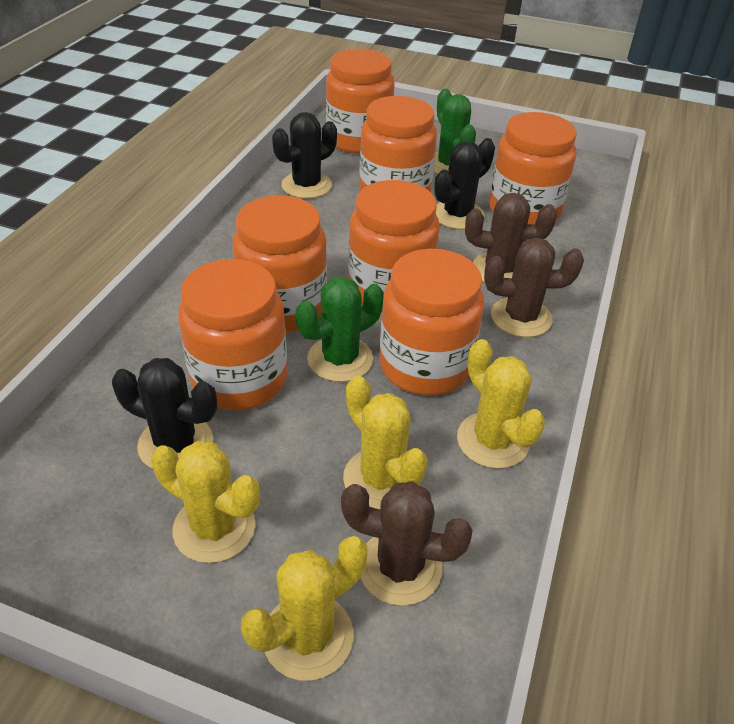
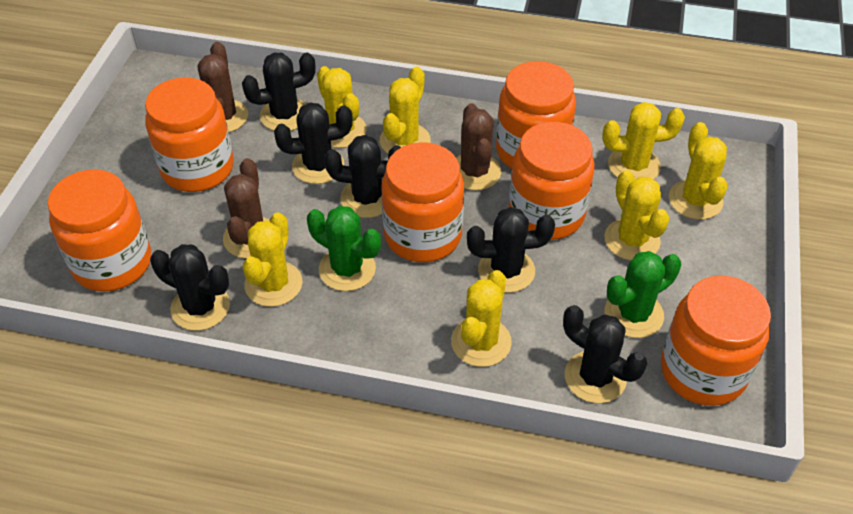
black cactus: 3 -> 6
orange jar: 7 -> 6
yellow cactus: 4 -> 7

